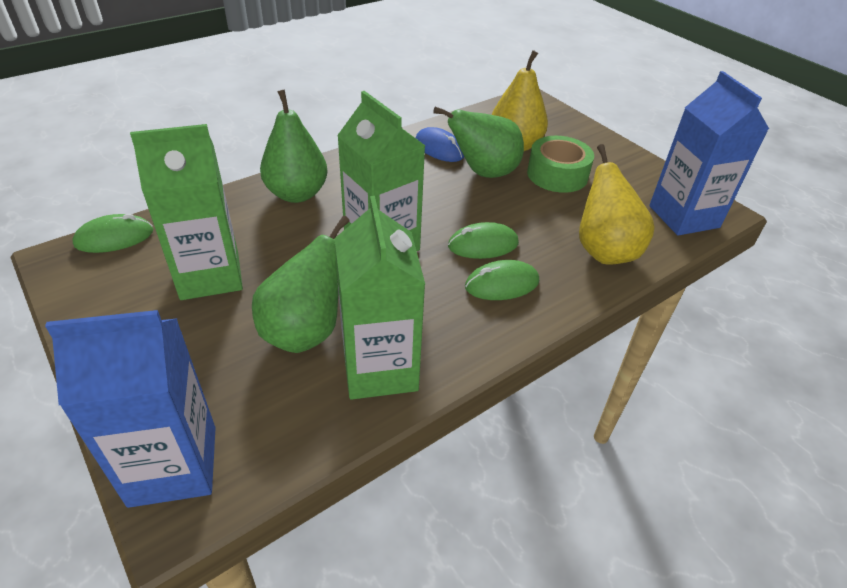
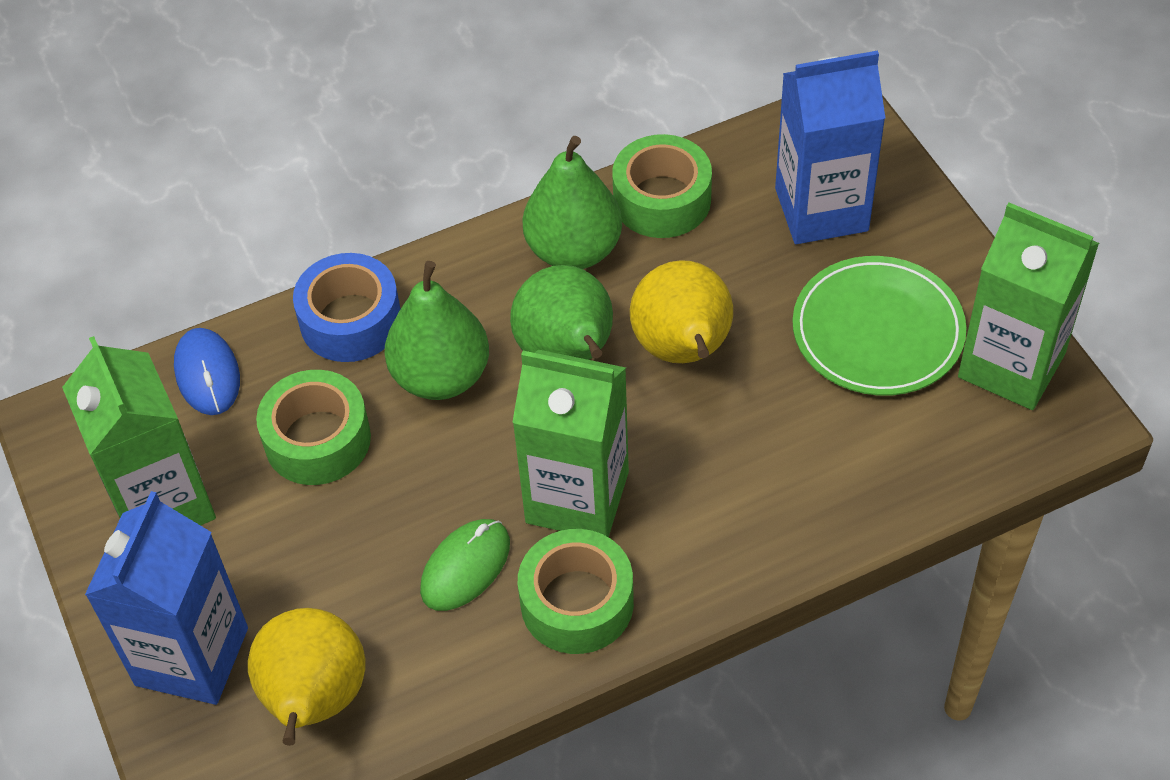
blue tape: 0 -> 1
green mouse: 3 -> 1
green plate: 0 -> 1
green tape: 1 -> 3

